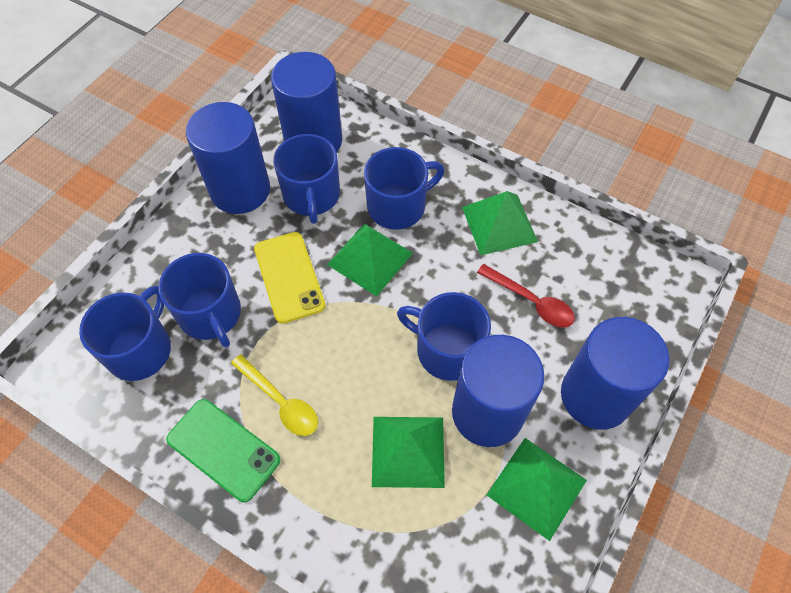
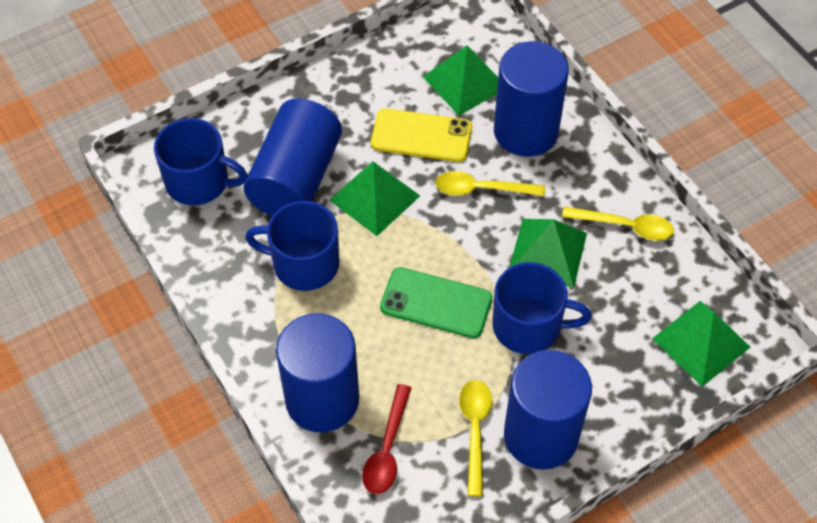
blue mug: 5 -> 3
yellow spoon: 1 -> 3

